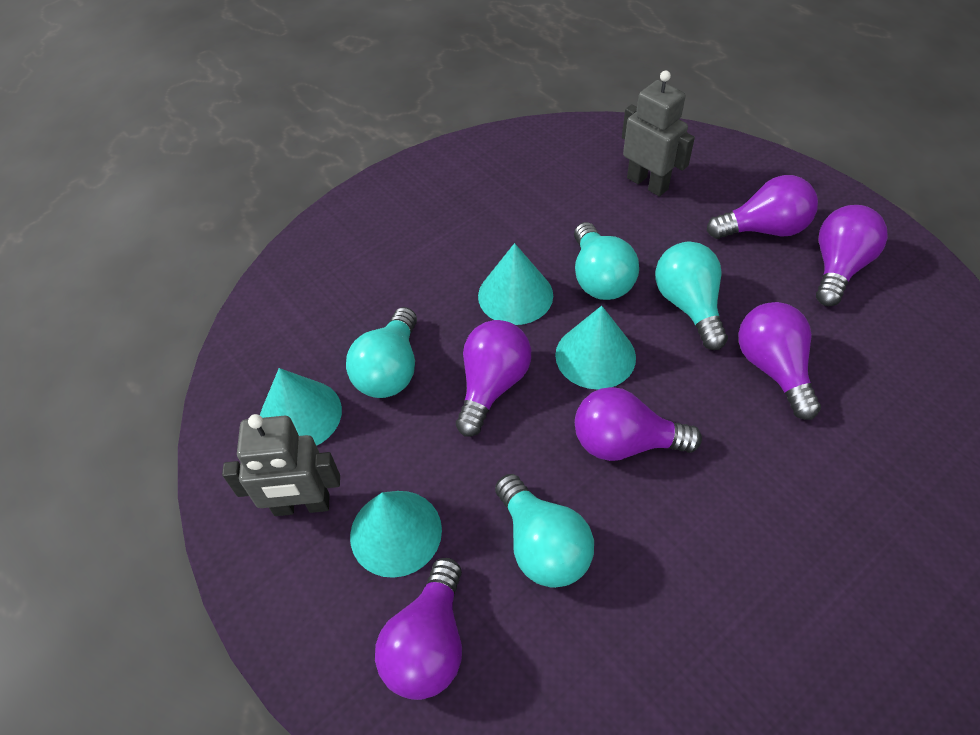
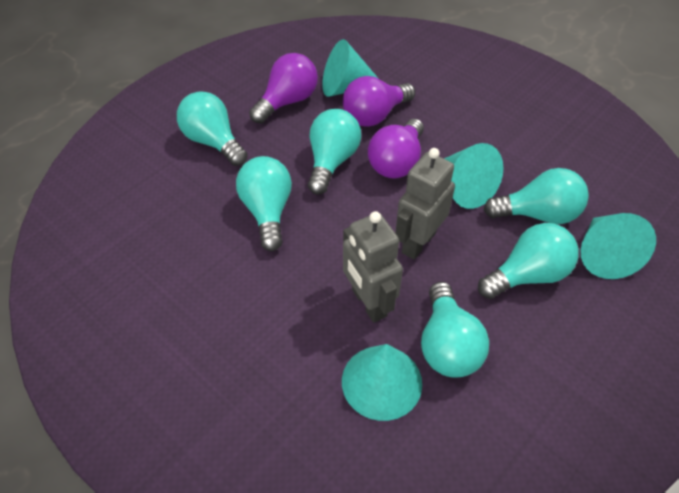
purple light bulb: 6 -> 3
turquoise light bulb: 4 -> 6

